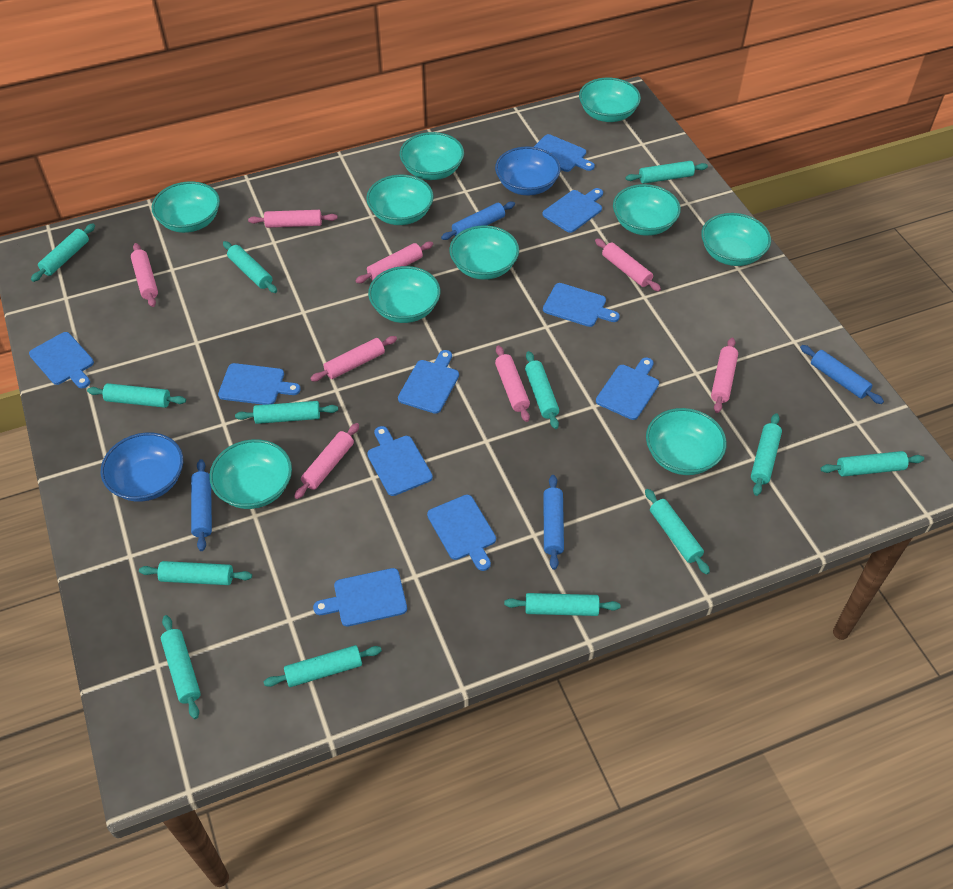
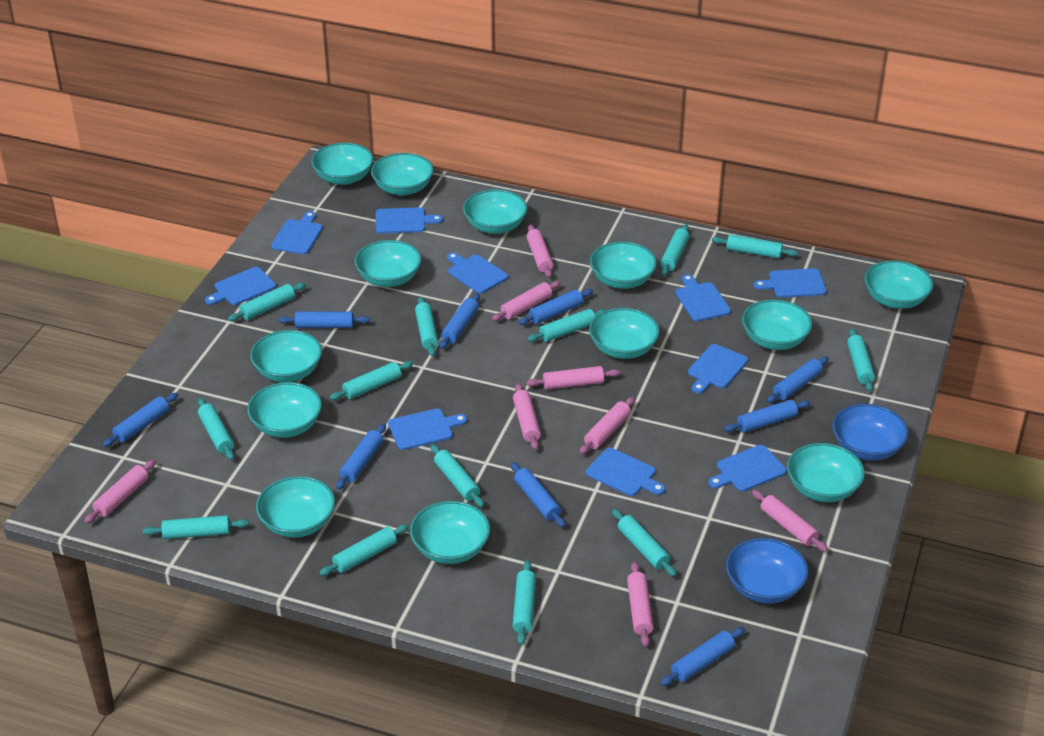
blue rolling pin: 4 -> 9
turquoise bowl: 10 -> 13

